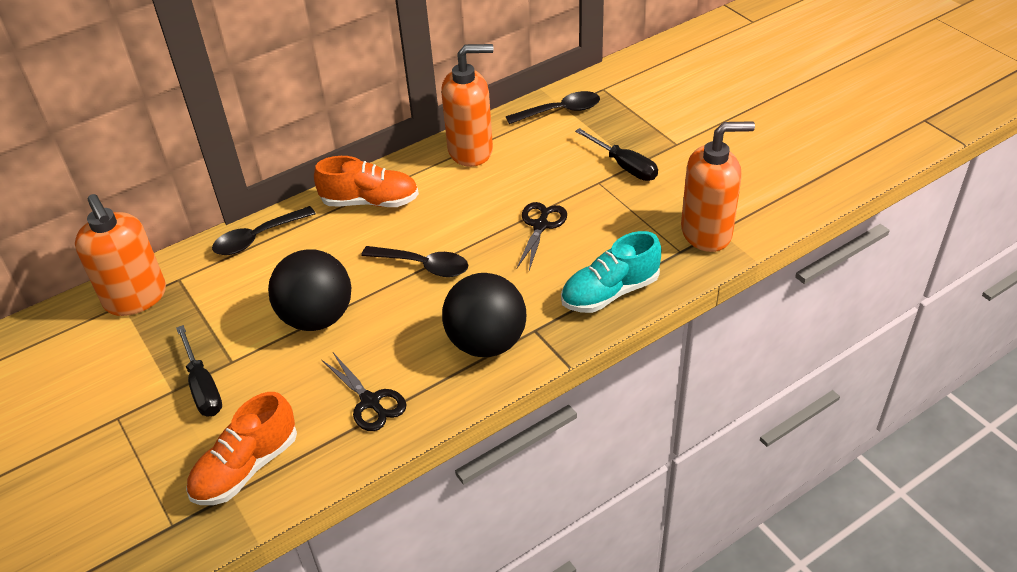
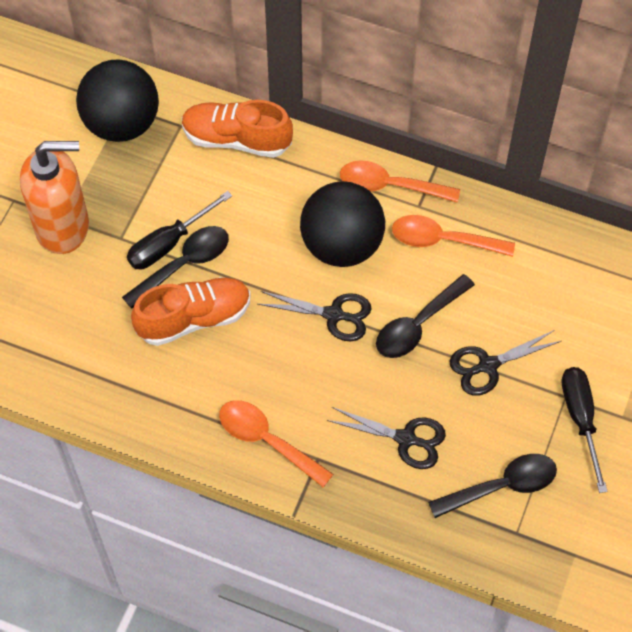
black scissors: 2 -> 3
orange soap dispenser: 3 -> 1
orange spoon: 0 -> 3
turquoise shoe: 1 -> 0

